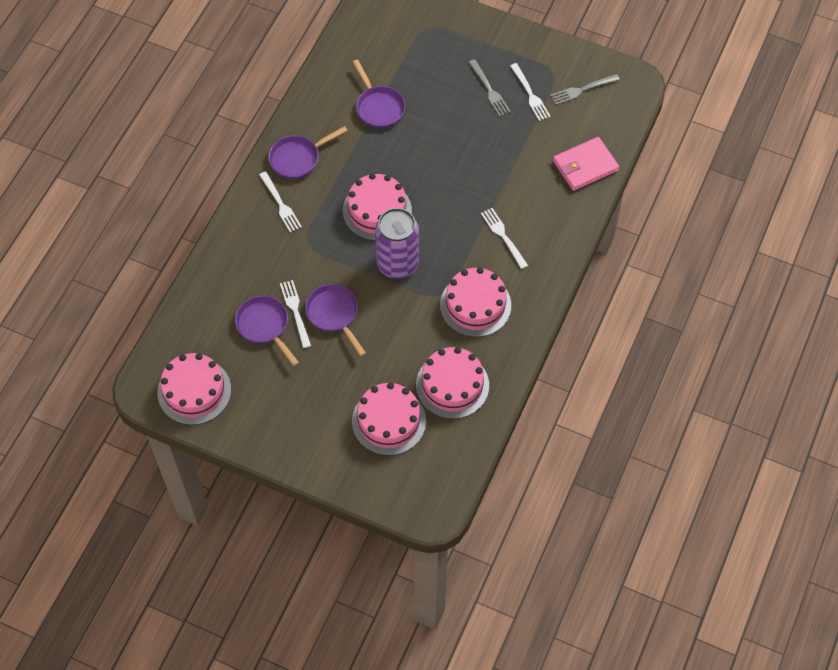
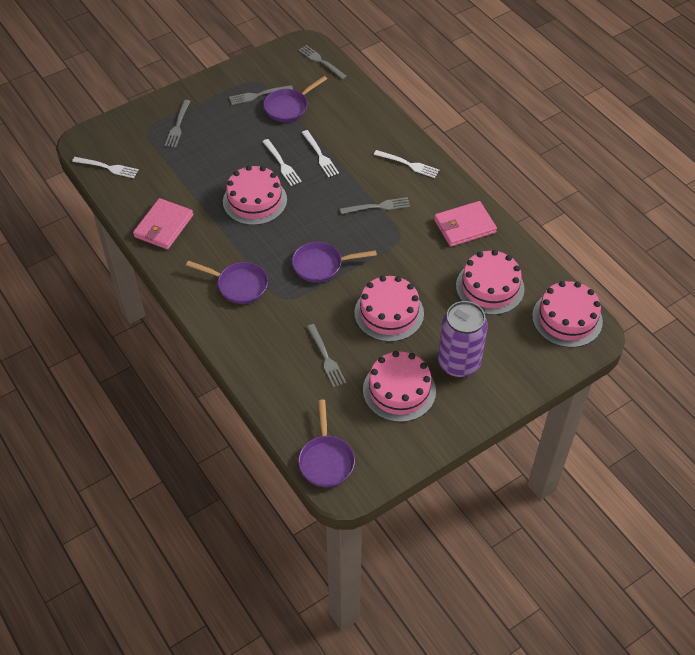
grey fork: 2 -> 5
pink wallet: 1 -> 2

